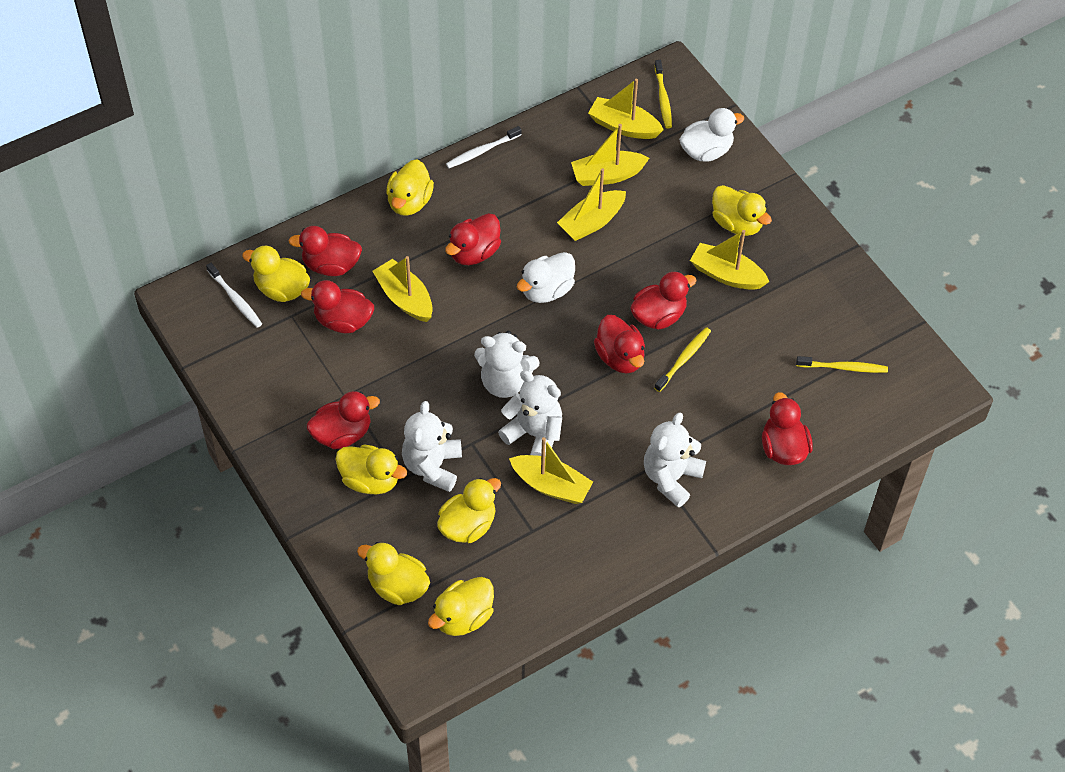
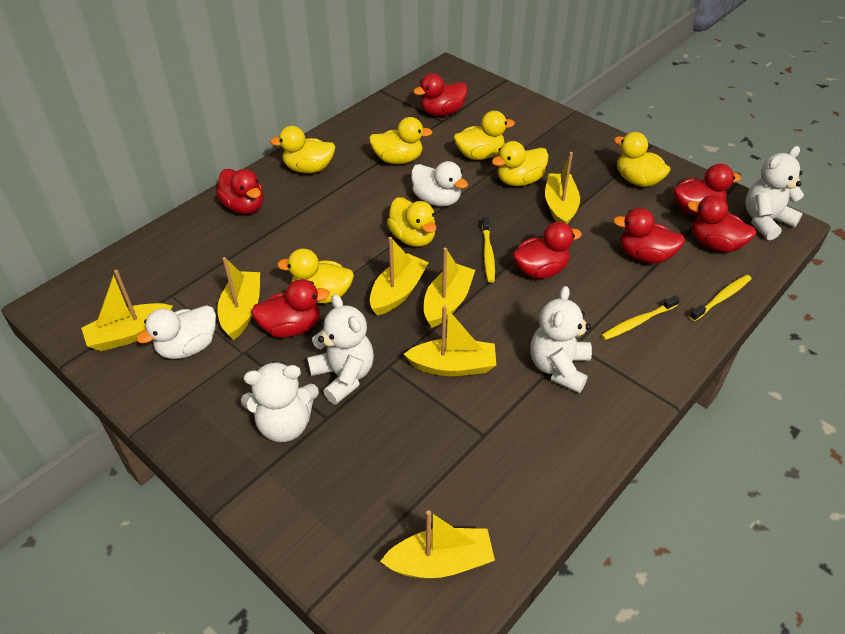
white toothbrush: 2 -> 0
yellow boat: 6 -> 7

